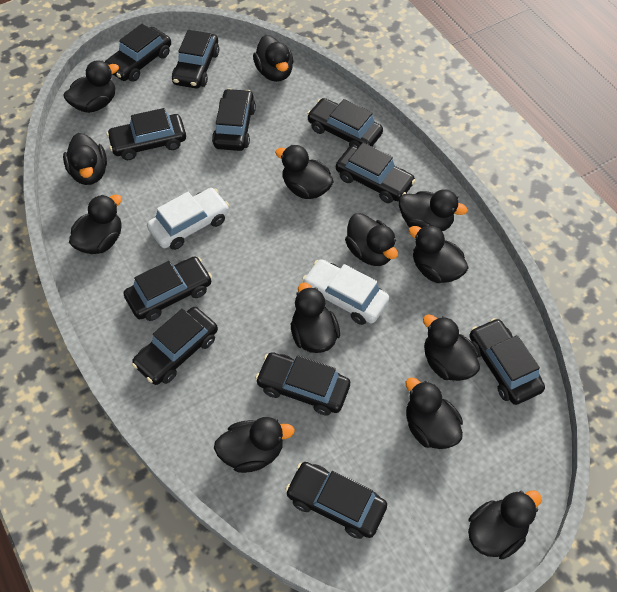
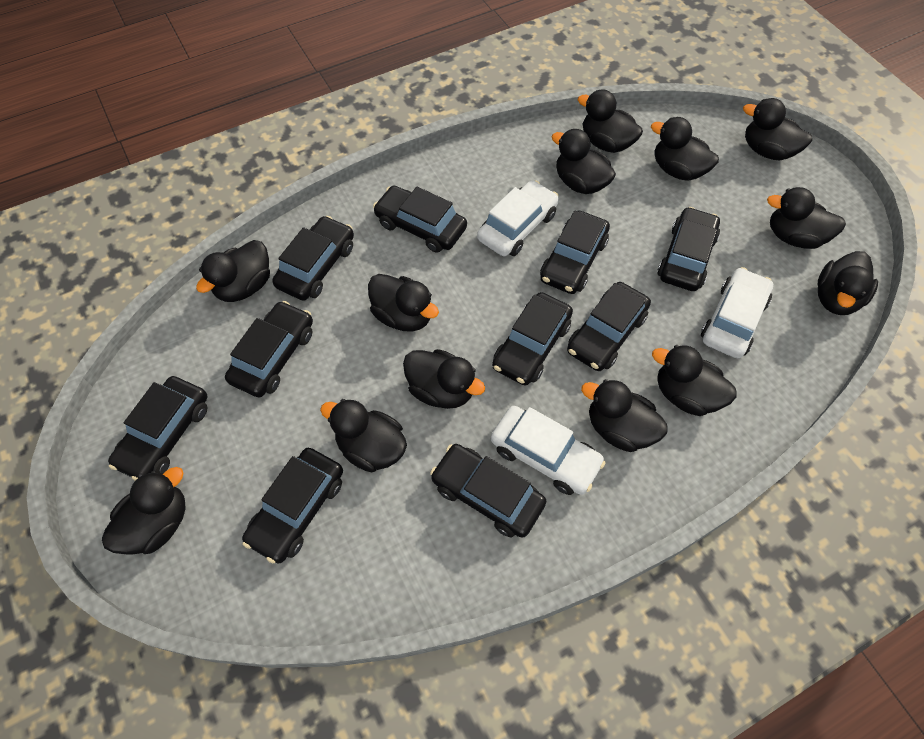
black car: 11 -> 10
white car: 2 -> 3

